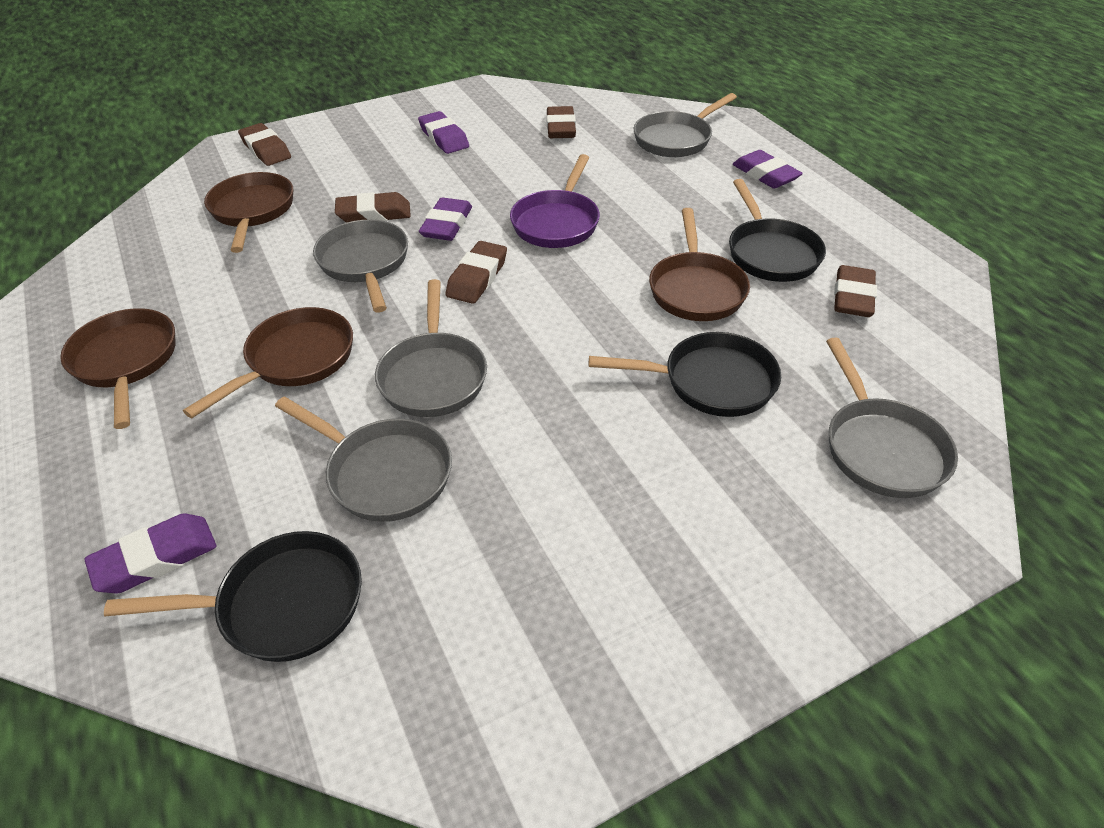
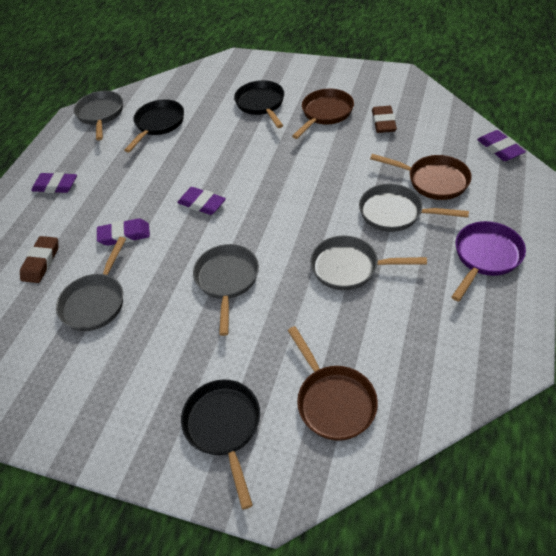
brown eraser: 5 -> 2
brown pan: 4 -> 3

